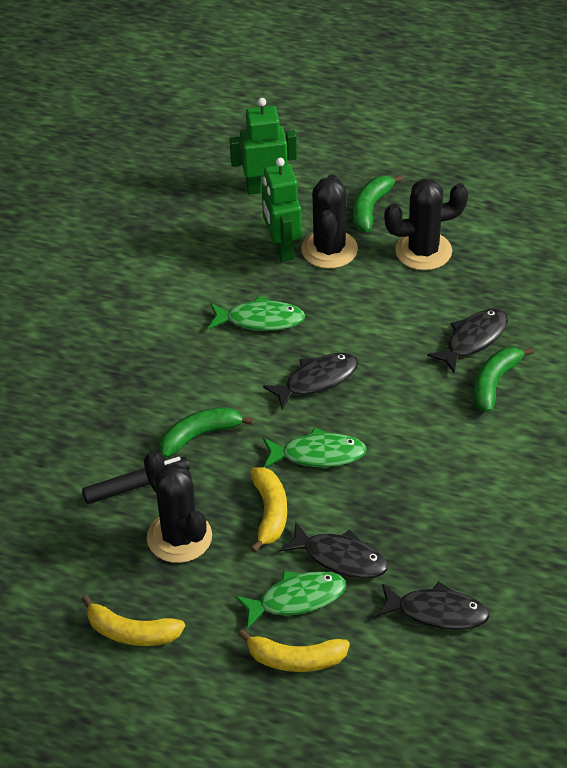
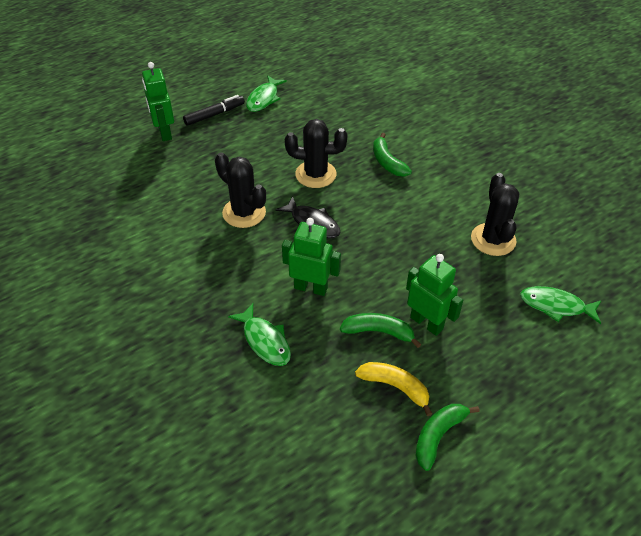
black fish: 4 -> 1
green robot: 2 -> 3
yellow banana: 3 -> 1

